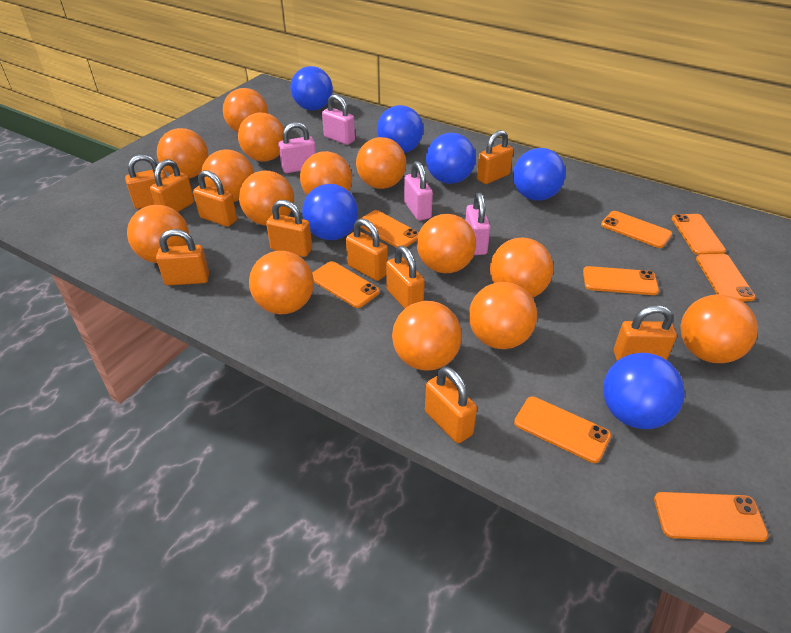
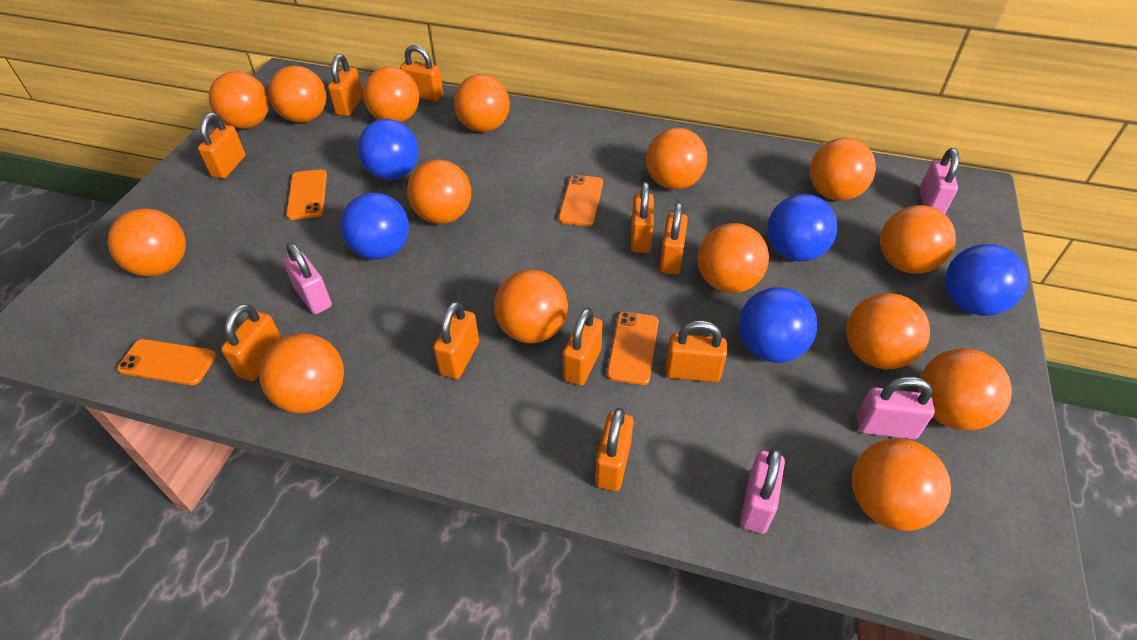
blue ball: 6 -> 5
orange ball: 14 -> 15
orange phone: 8 -> 4

